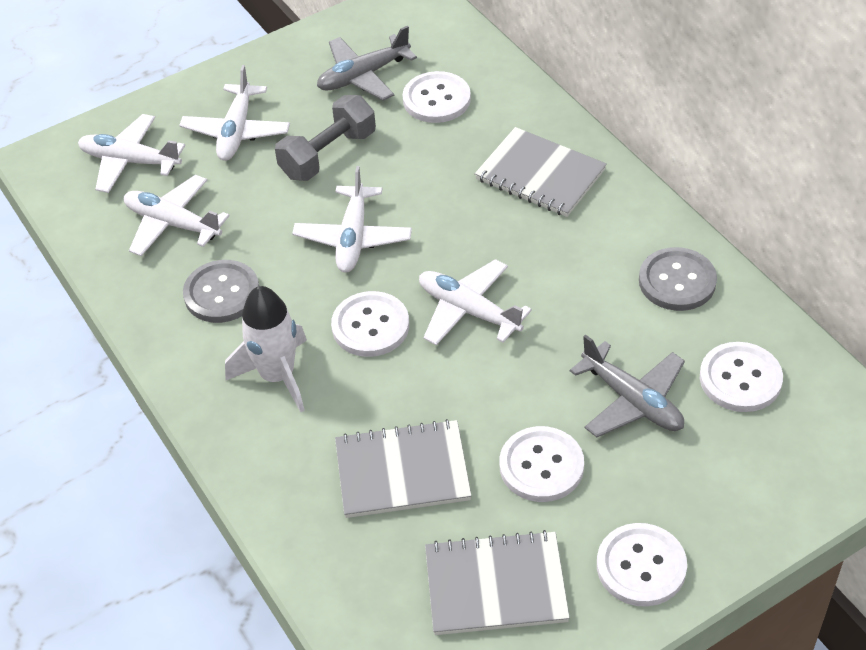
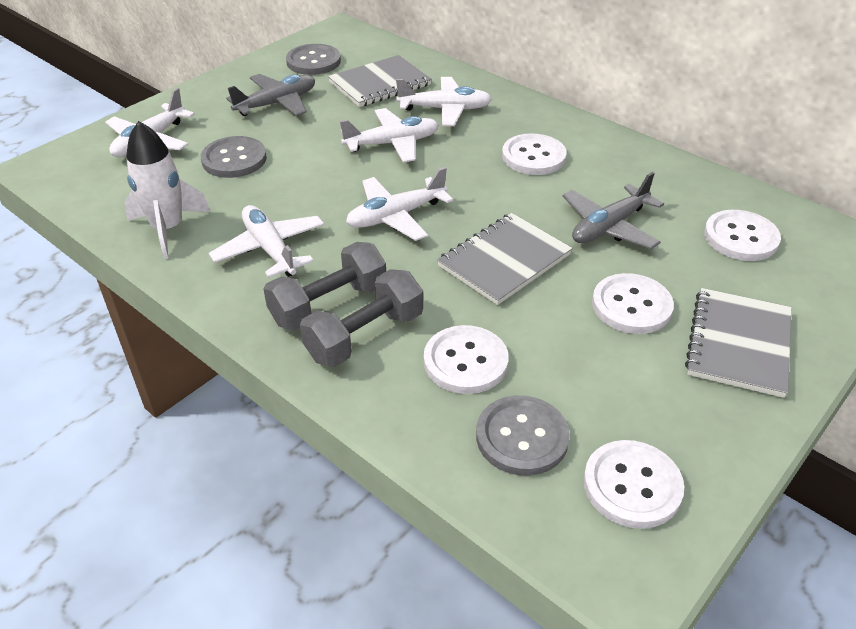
grey button: 2 -> 3
grey dumbbell: 1 -> 2

